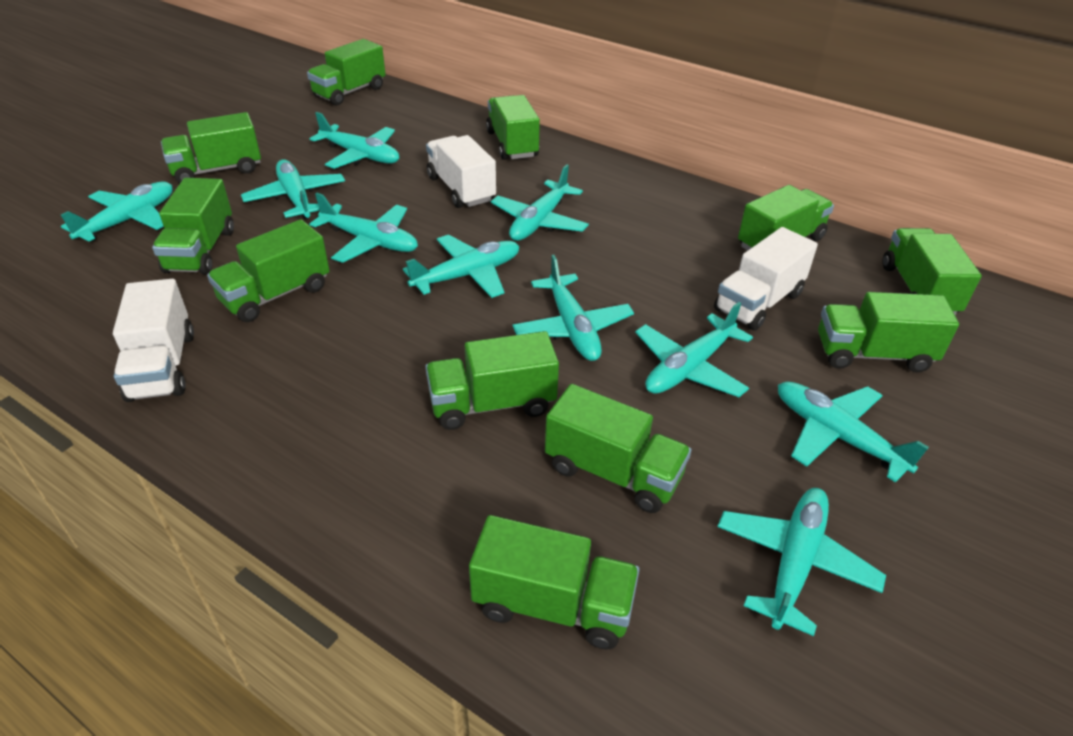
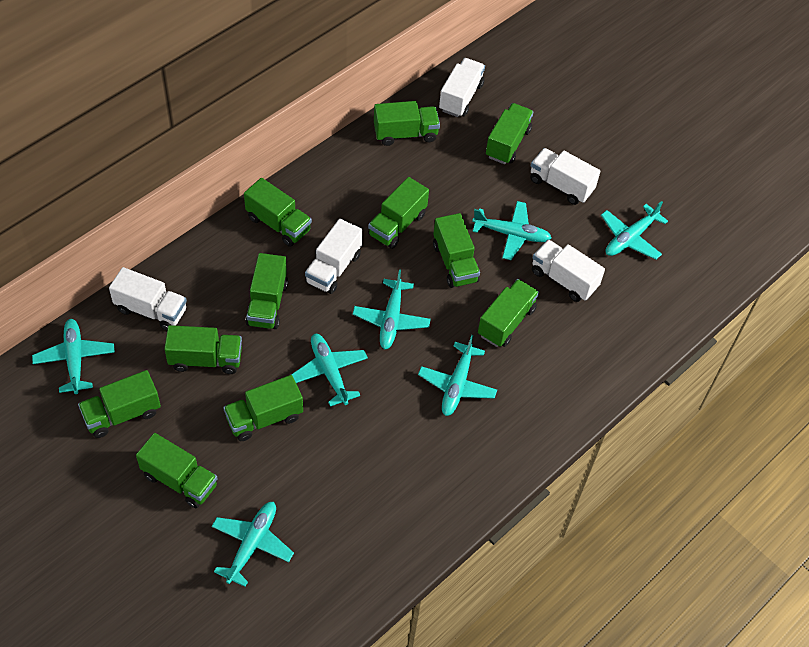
turquoise plane: 10 -> 7
white truck: 3 -> 5

